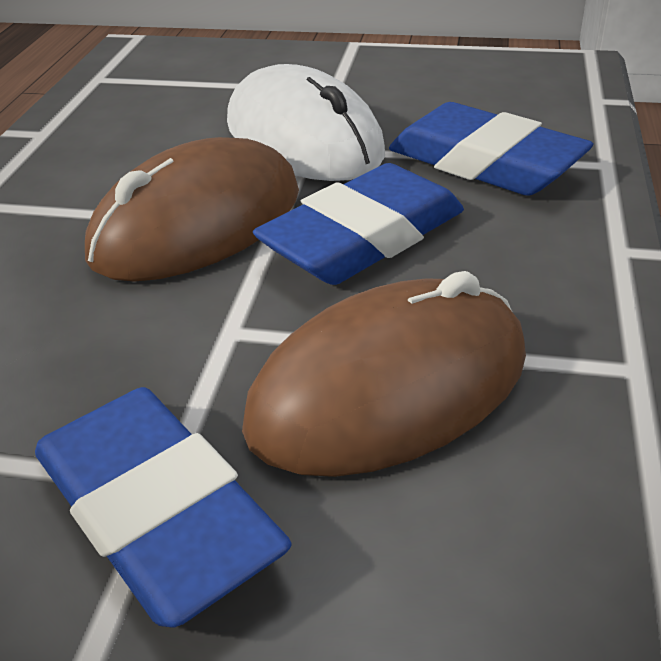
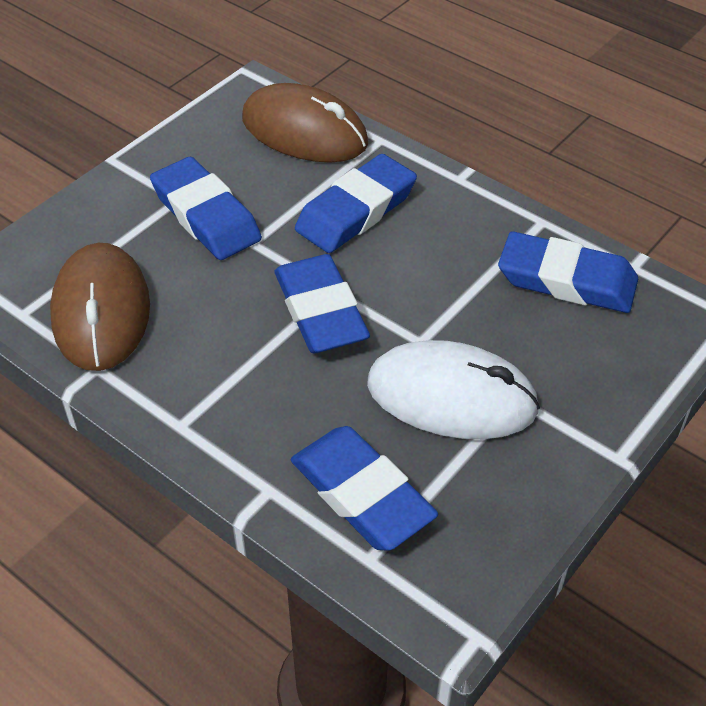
blue eraser: 3 -> 5

